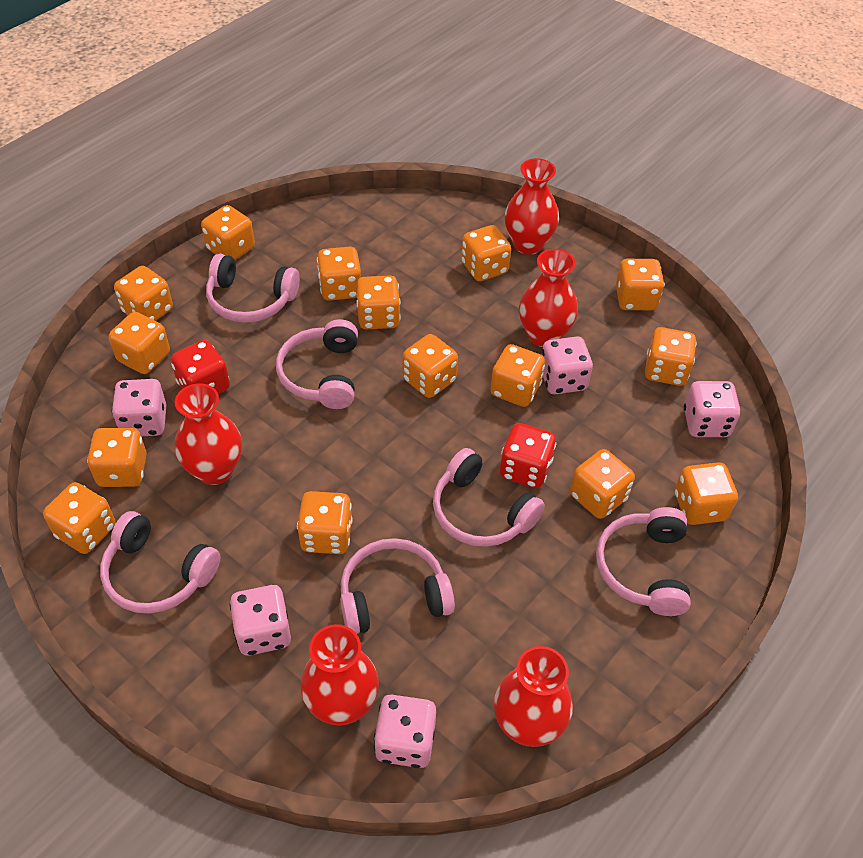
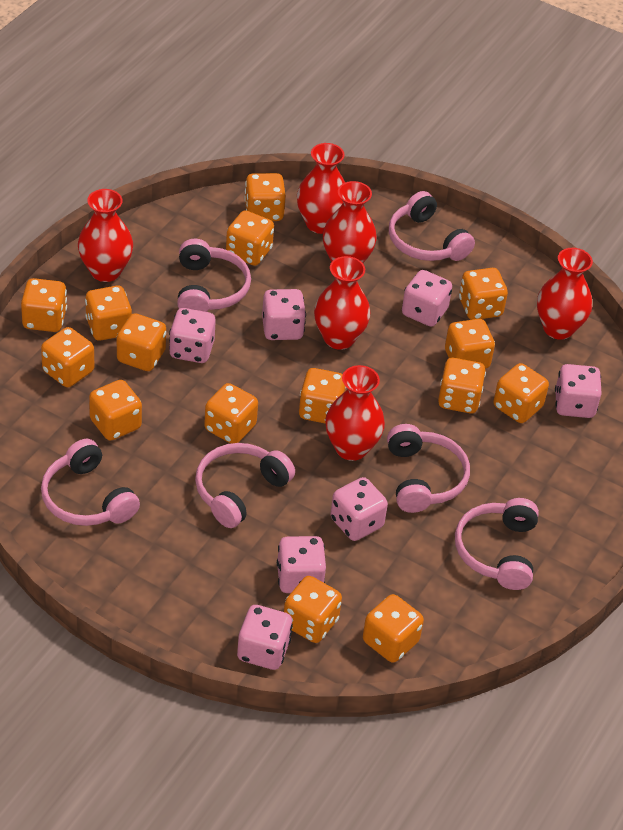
pink dice: 5 -> 7
red dice: 2 -> 0
red vase: 5 -> 6

